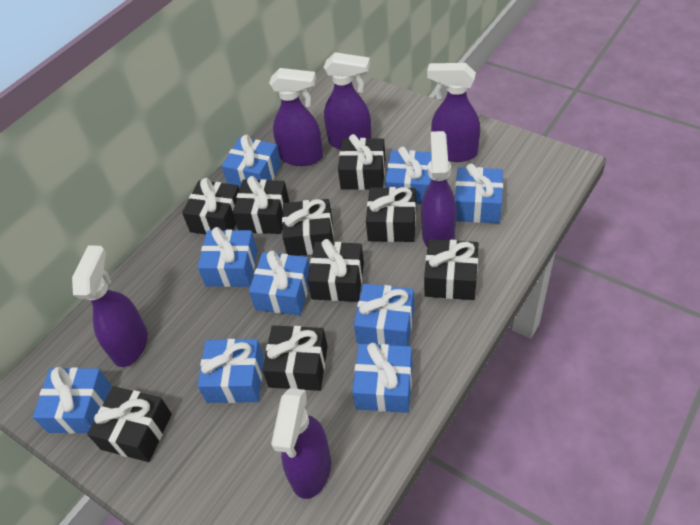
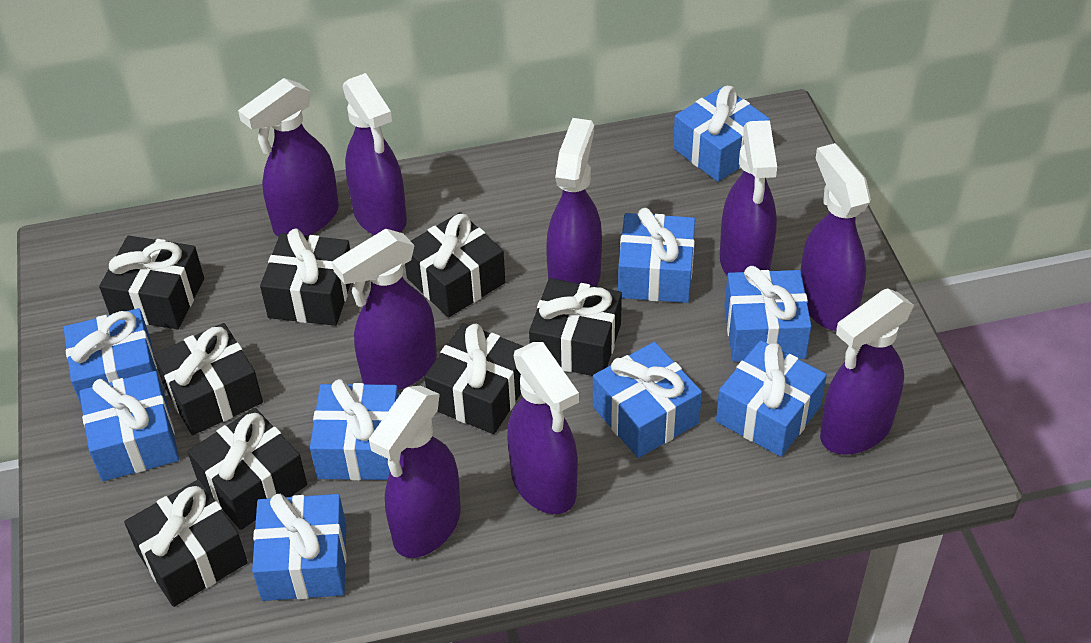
black gift: 9 -> 8
purple spray bottle: 6 -> 9

